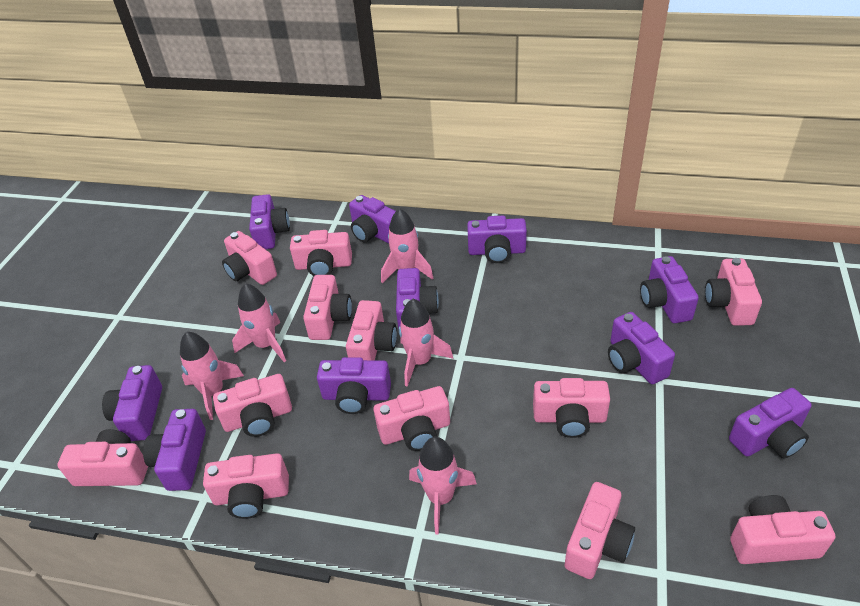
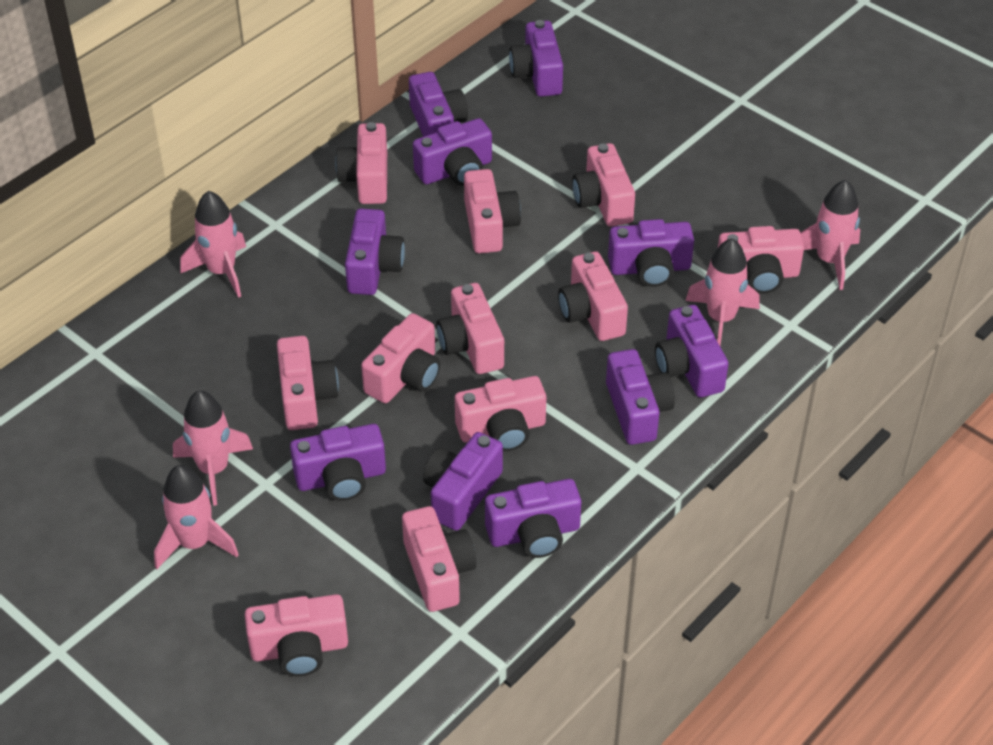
pink camera: 12 -> 11

